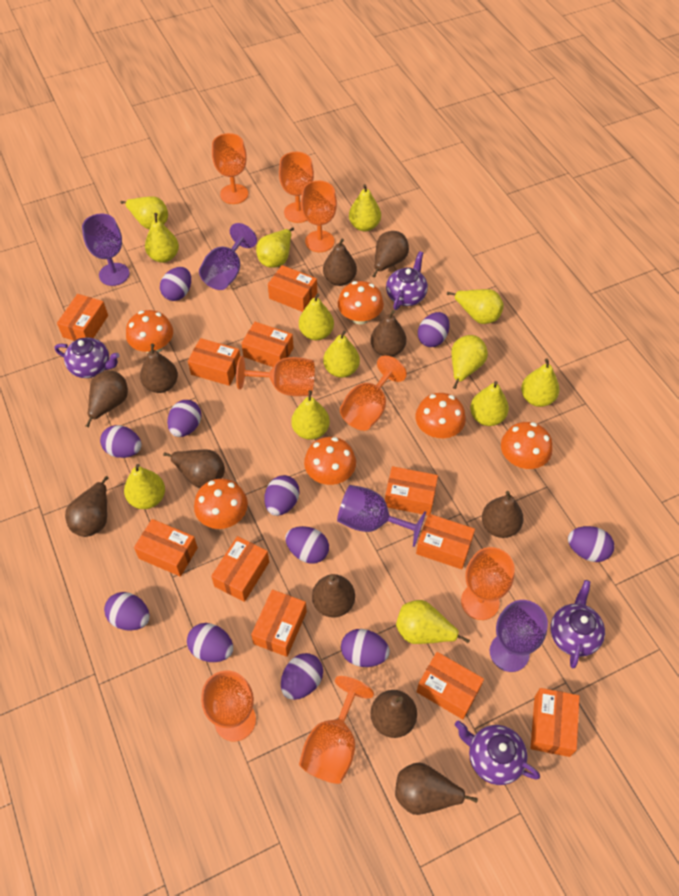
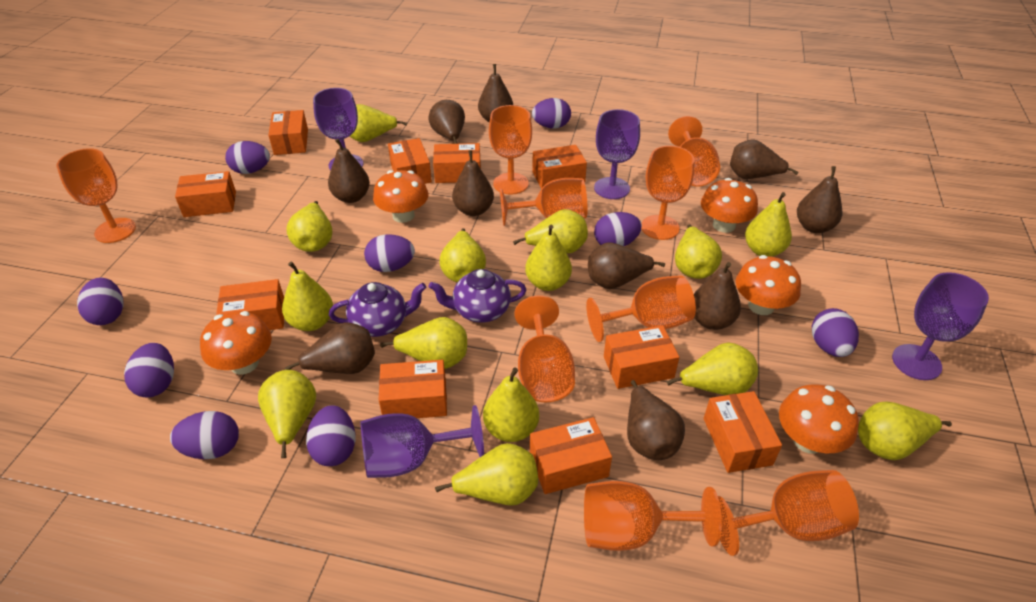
brown pear: 11 -> 10
orange box: 11 -> 10
orange goblet: 8 -> 9
orange mushroom: 6 -> 5
purple egg: 11 -> 9
purple teapot: 4 -> 2
yellow pear: 13 -> 14

